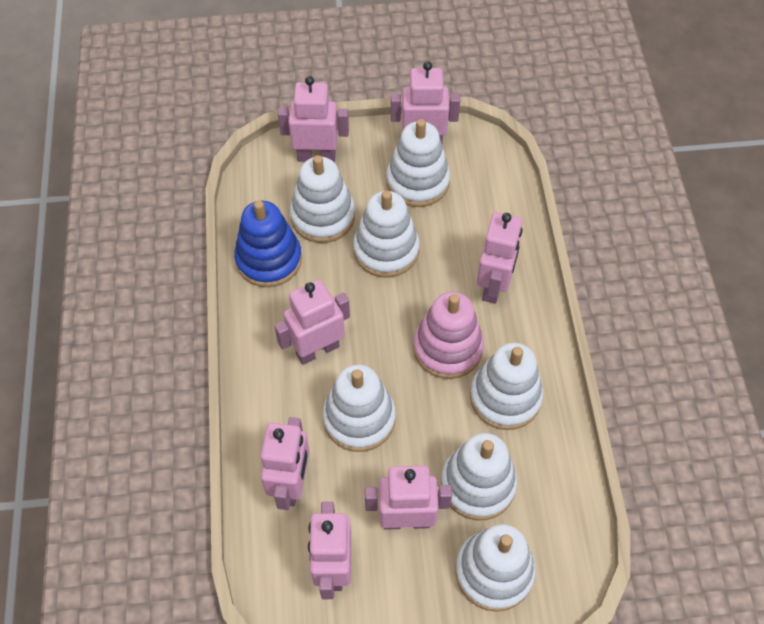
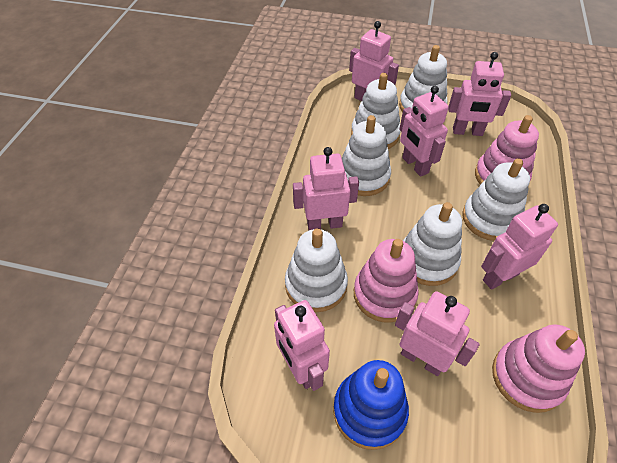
pink stacking toy: 1 -> 3
white stacking toy: 7 -> 6

